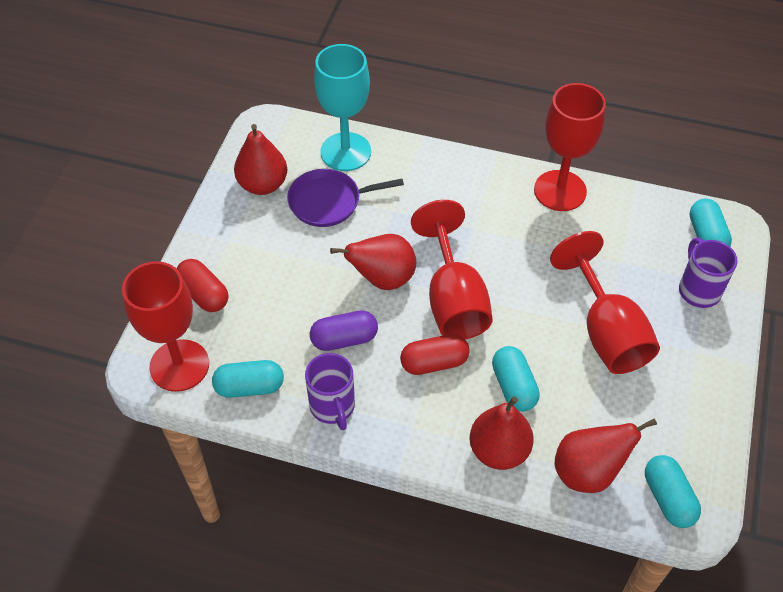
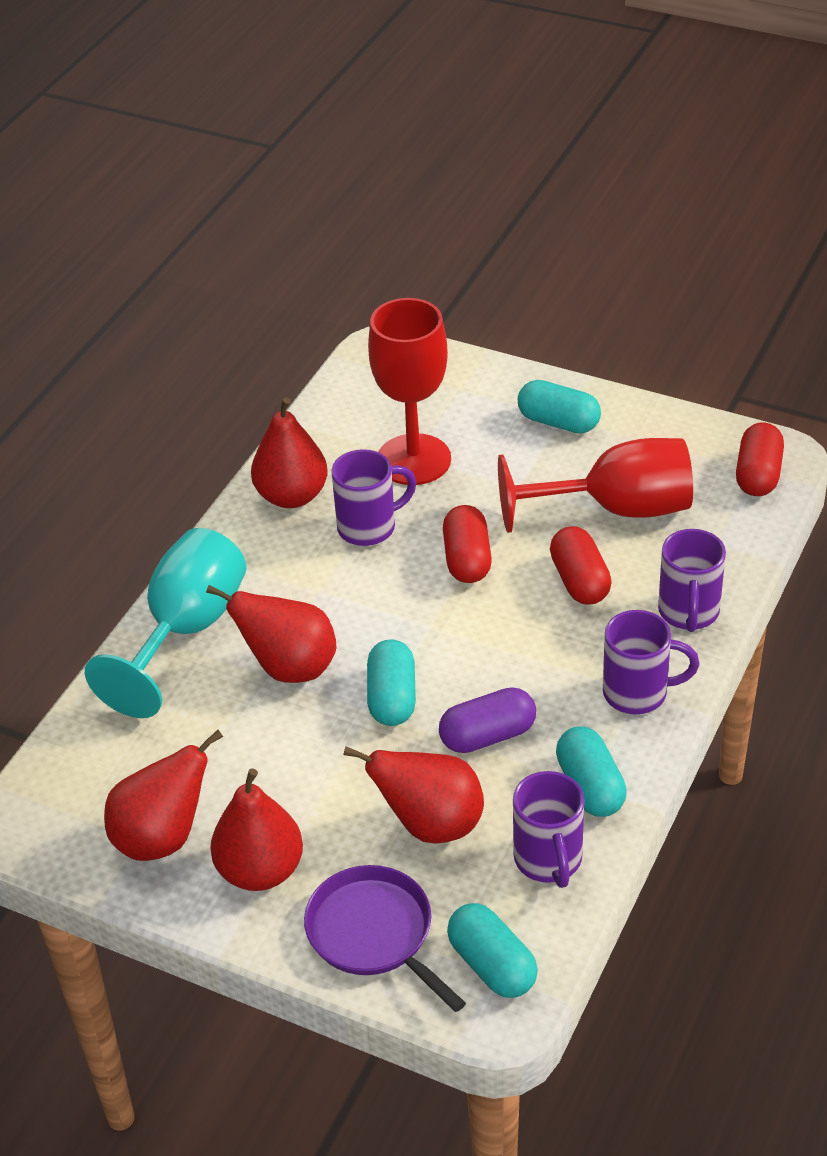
purple mug: 2 -> 4
red capsule: 2 -> 3
red goblet: 4 -> 2
red pear: 4 -> 5

